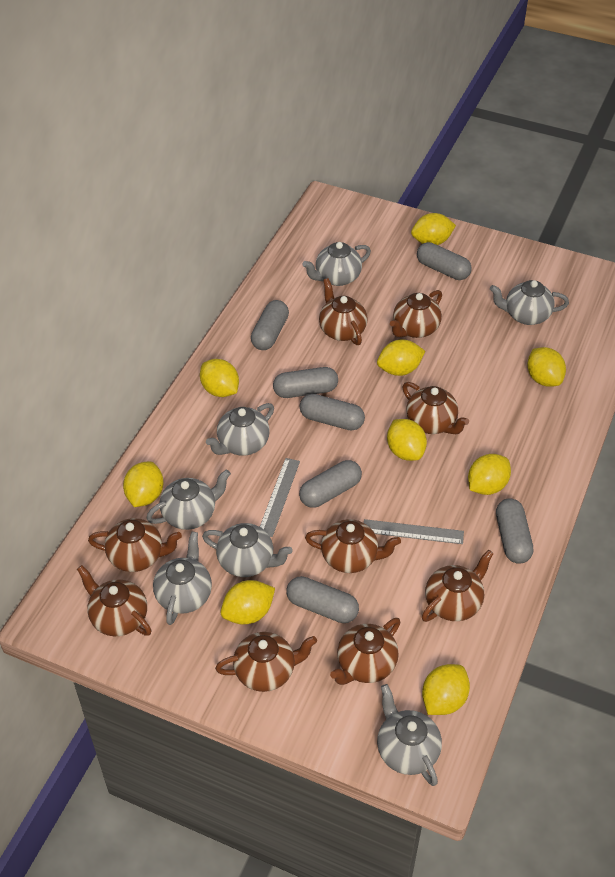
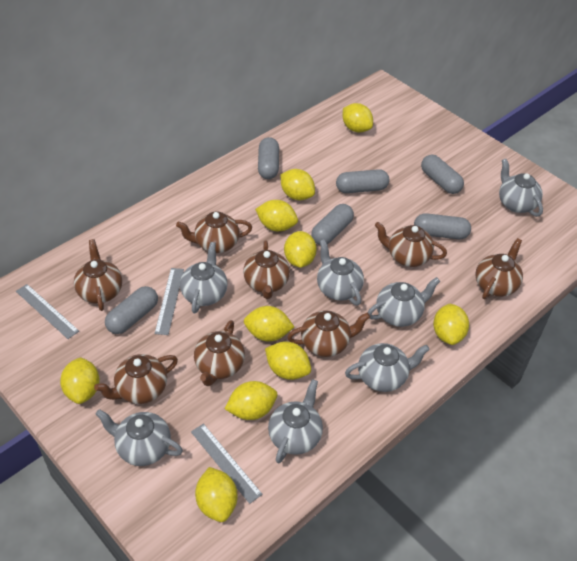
brown teapot: 9 -> 8
grey capsule: 7 -> 6
grey ruler: 2 -> 3
yellow lemon: 9 -> 10

